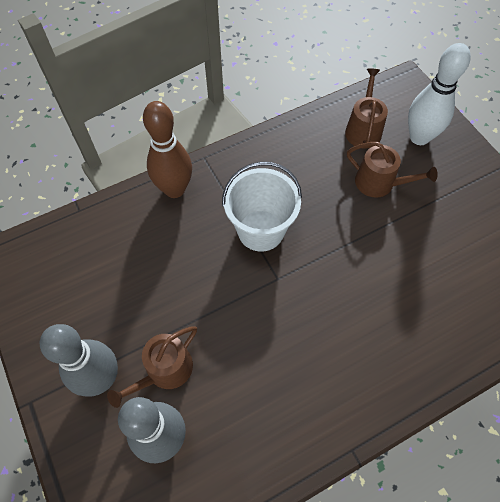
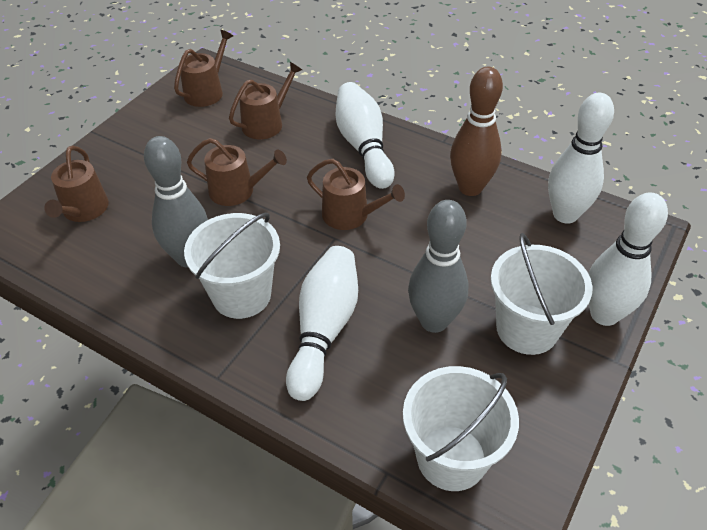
brown watering can: 3 -> 5
white bowling pin: 1 -> 4
white bucket: 1 -> 3

